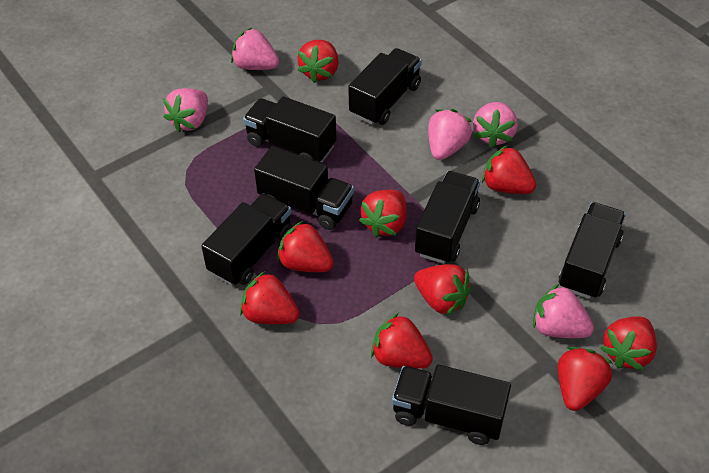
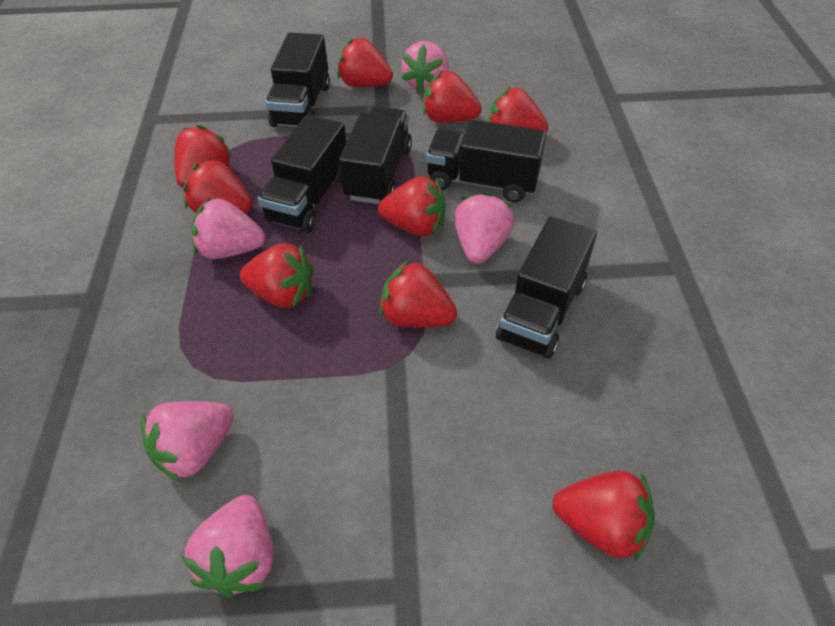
black truck: 7 -> 5

